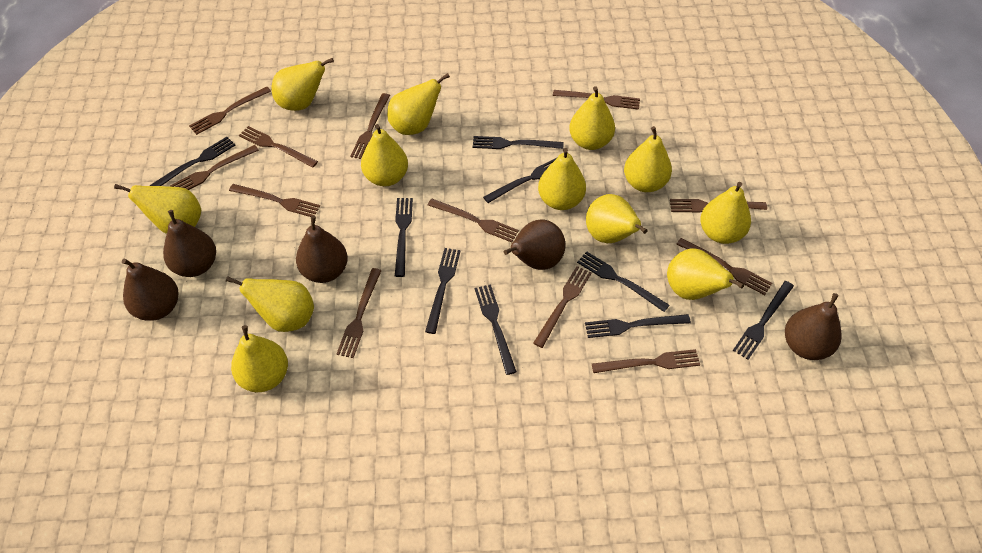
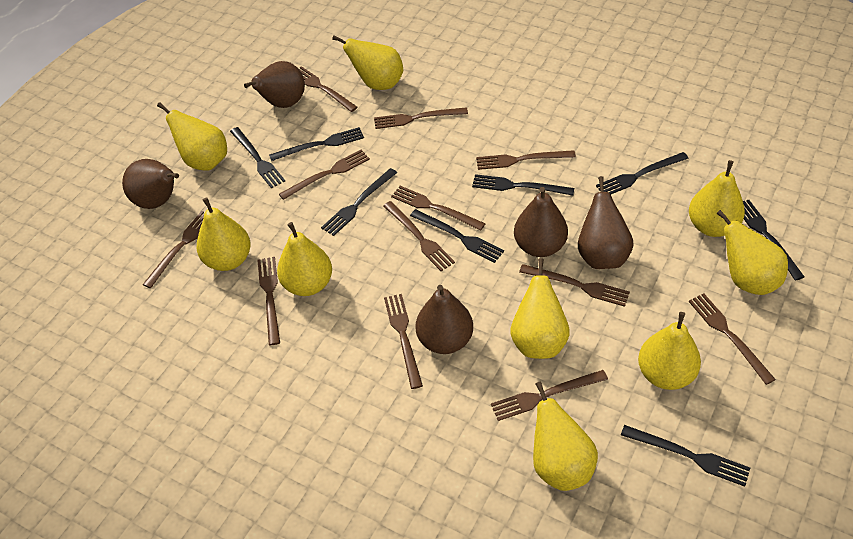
black fork: 9 -> 8
yellow pear: 12 -> 9

